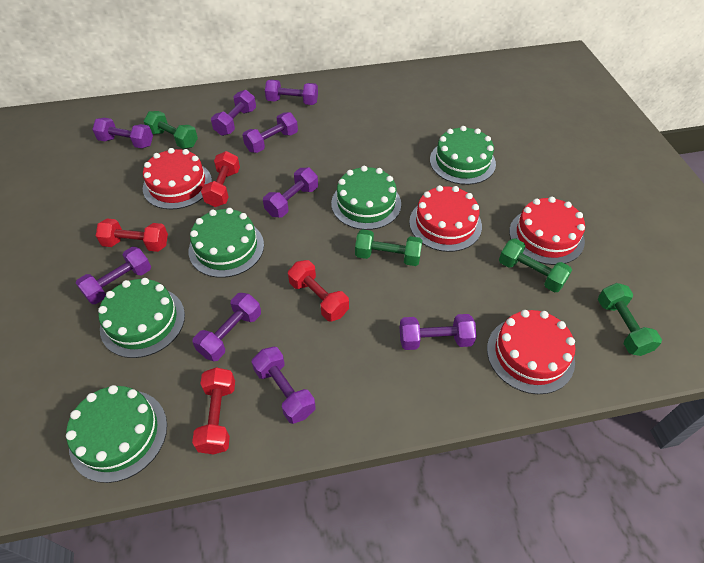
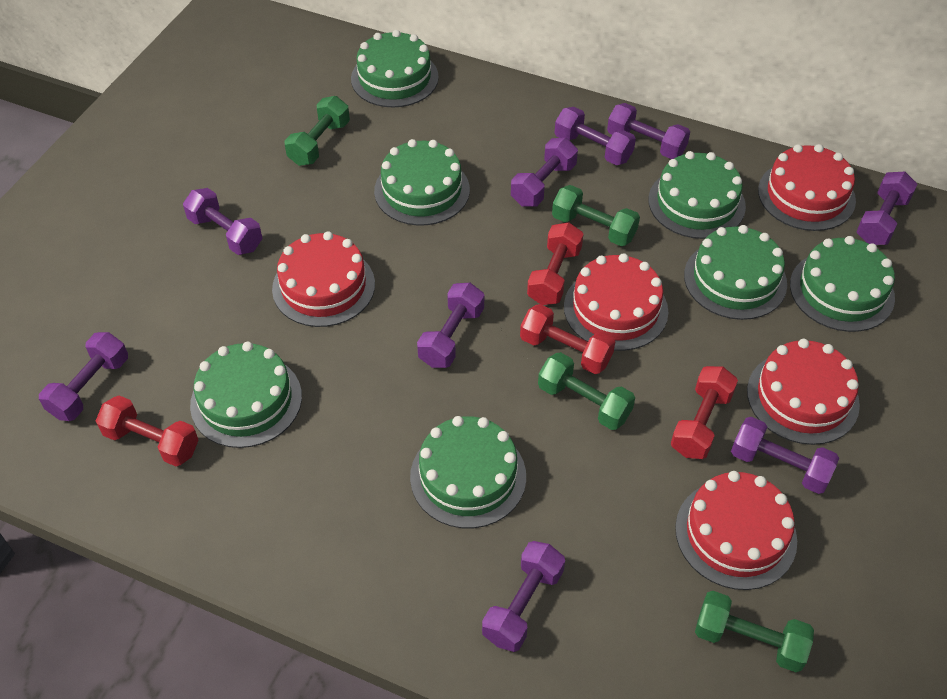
green cake: 5 -> 7
red cake: 4 -> 5

